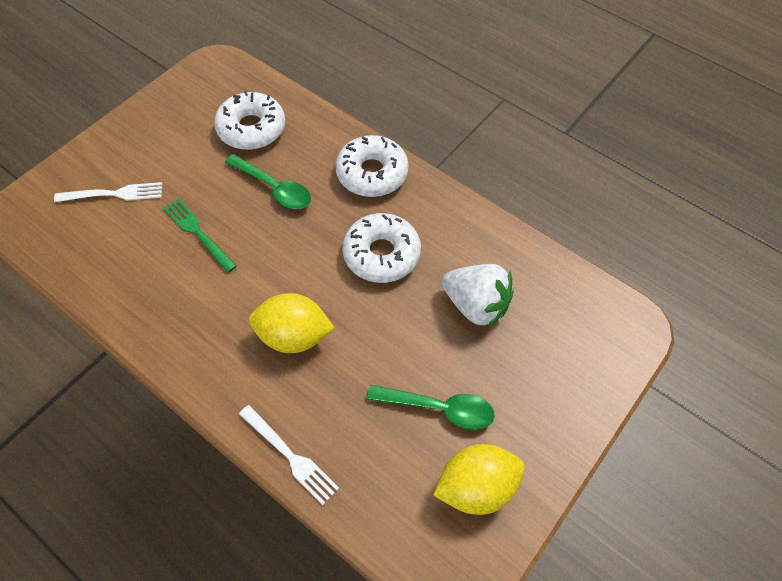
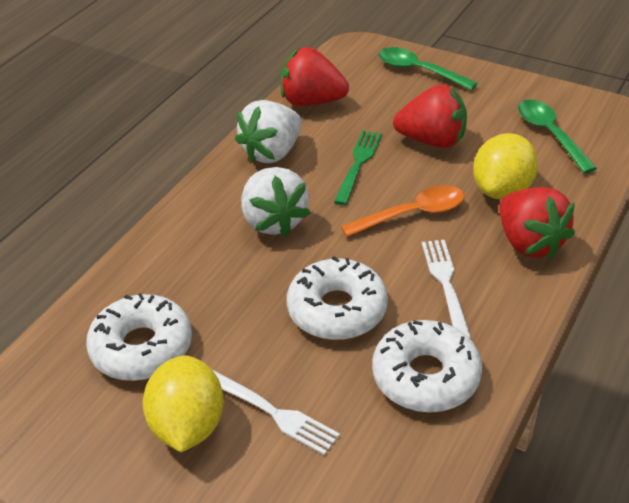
orange spoon: 0 -> 1
red strawberry: 0 -> 3
white strawberry: 1 -> 2

